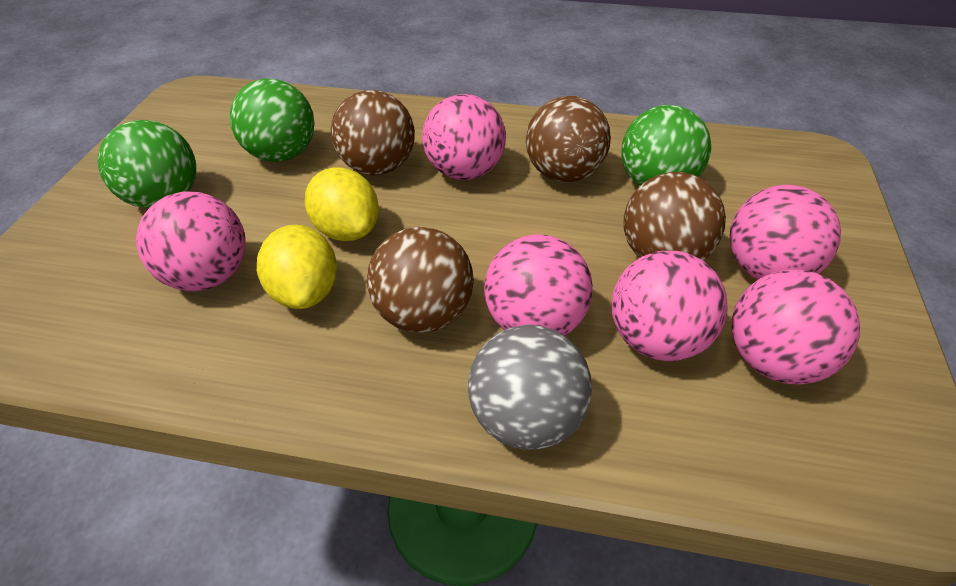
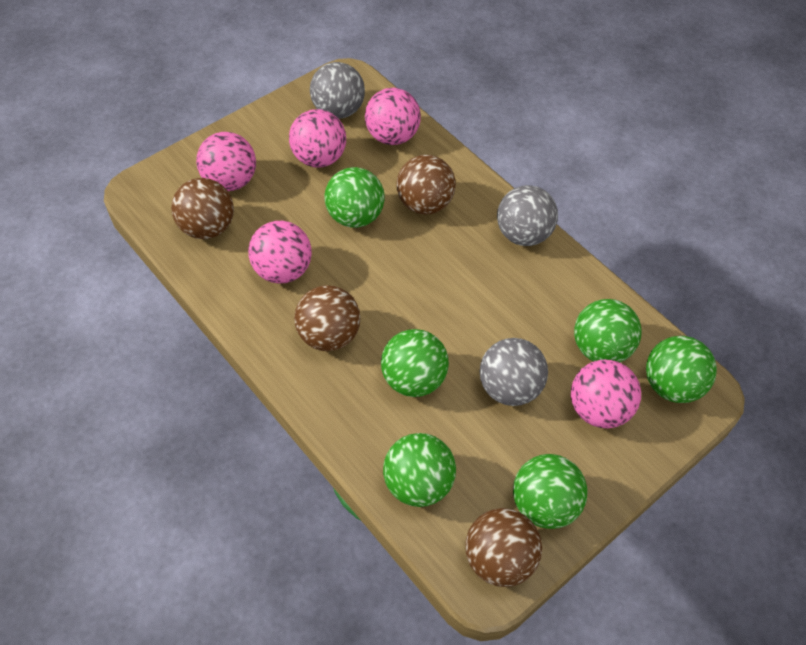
green ball: 3 -> 6
grey ball: 1 -> 3
pink ball: 6 -> 5
yellow lemon: 2 -> 0

